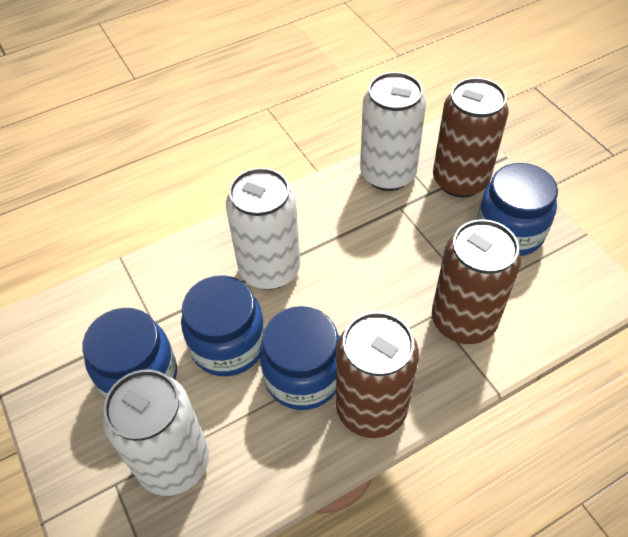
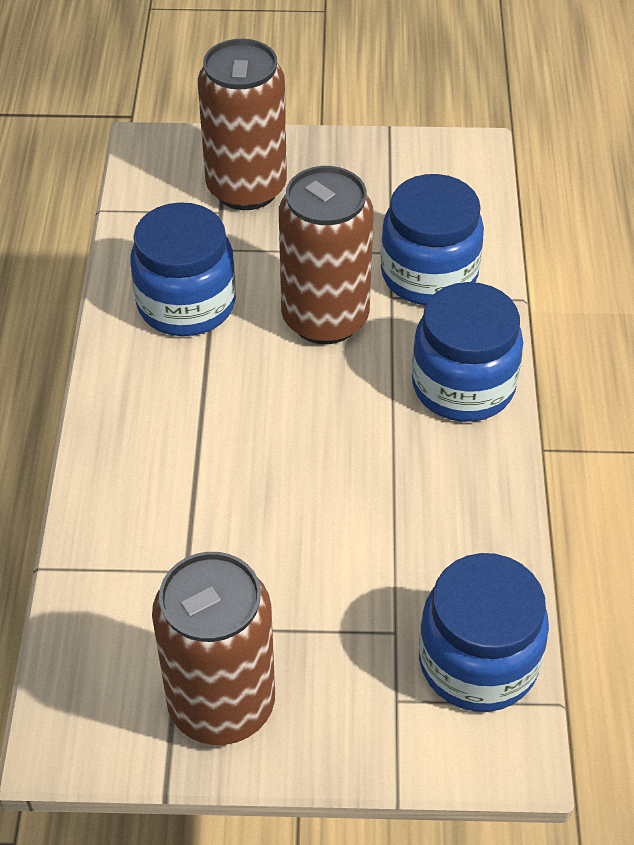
white can: 3 -> 0

